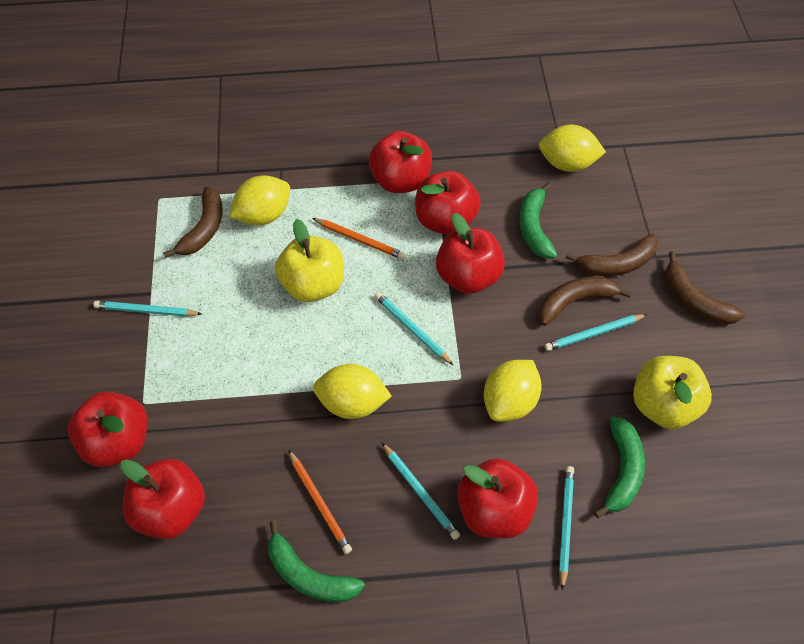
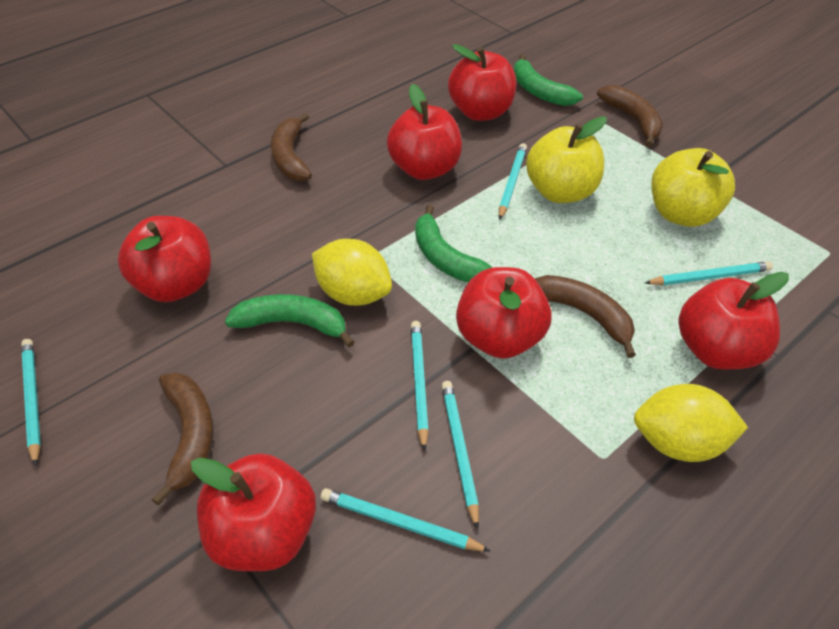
orange pencil: 2 -> 0
turquoise pencil: 5 -> 6
yellow lemon: 4 -> 2

